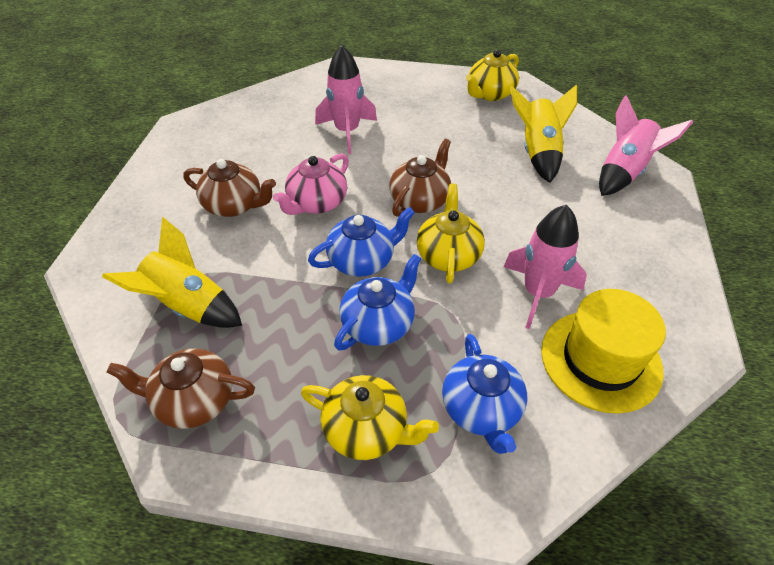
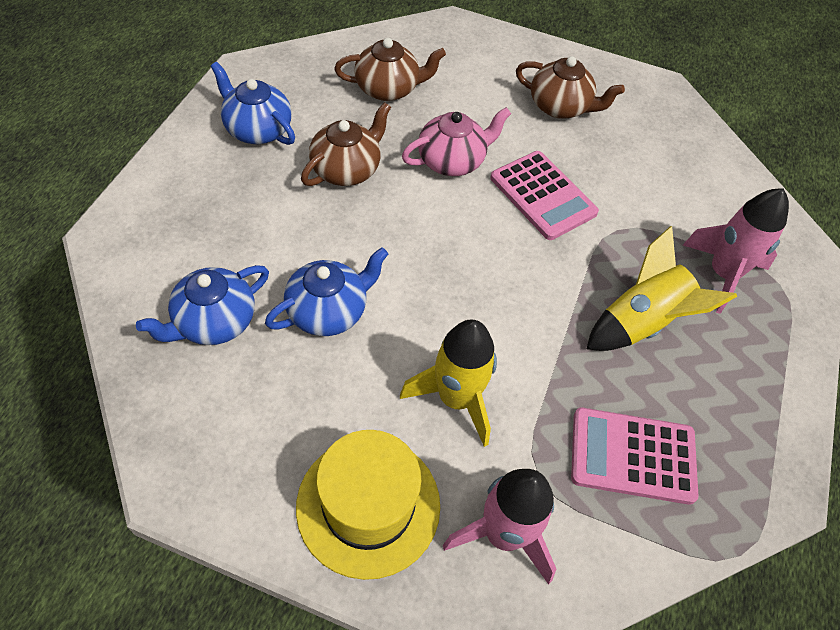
pink calculator: 0 -> 2
pink rocket: 3 -> 2
yellow teapot: 3 -> 0

